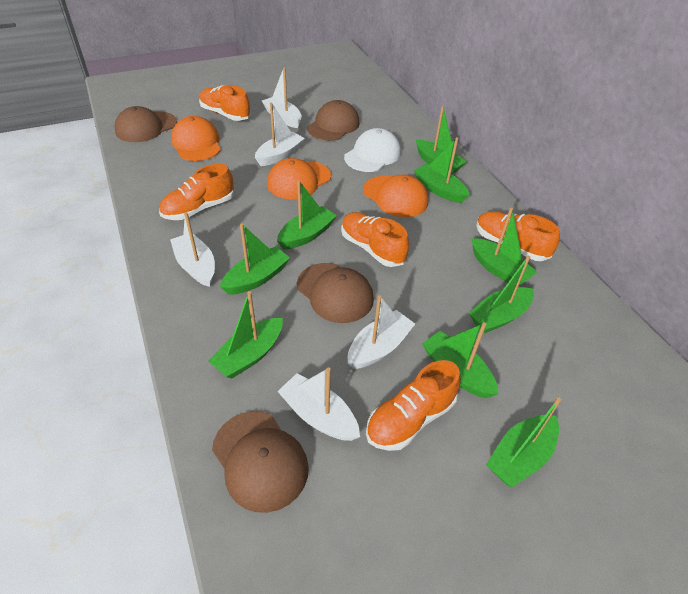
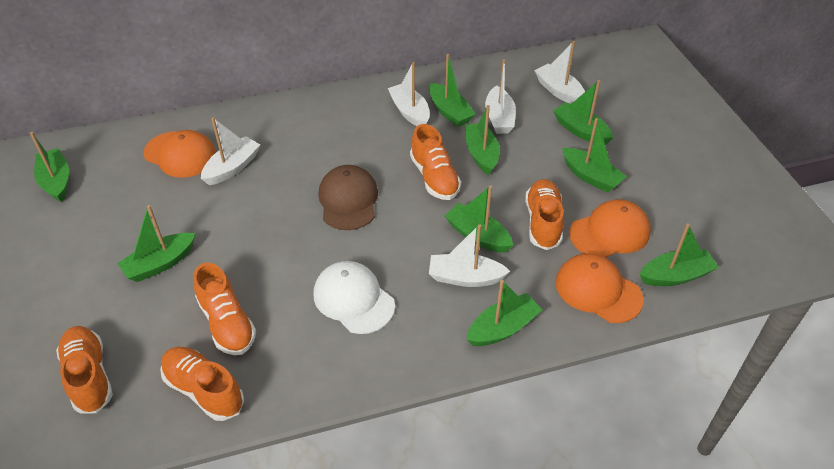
brown cap: 4 -> 1

